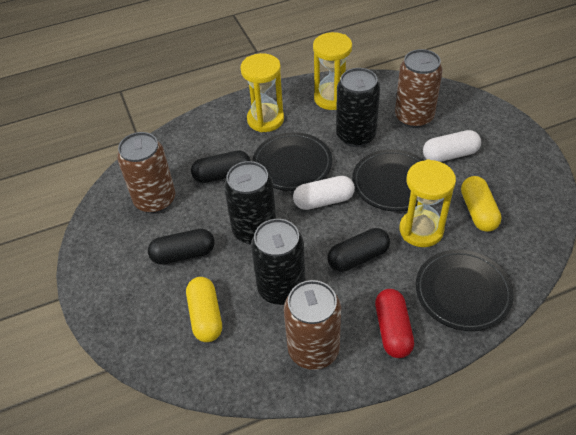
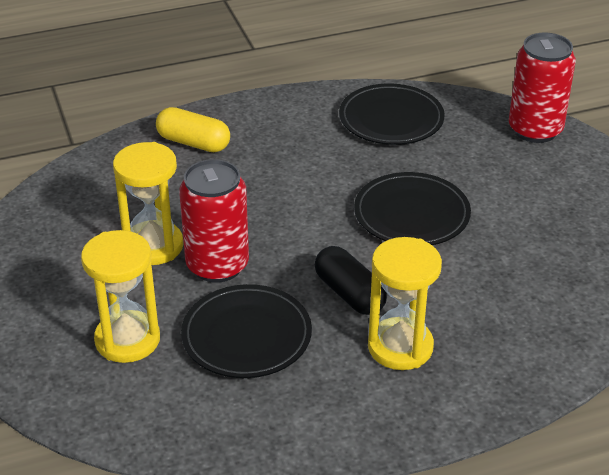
black can: 3 -> 0
black capsule: 3 -> 1
brown can: 3 -> 0
red can: 0 -> 2
red capsule: 1 -> 0
white capsule: 2 -> 0
yellow capsule: 2 -> 1

